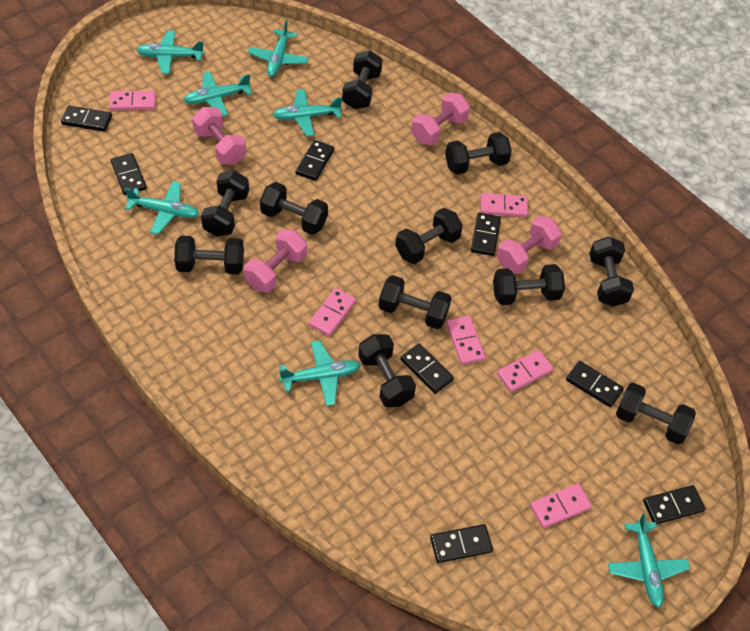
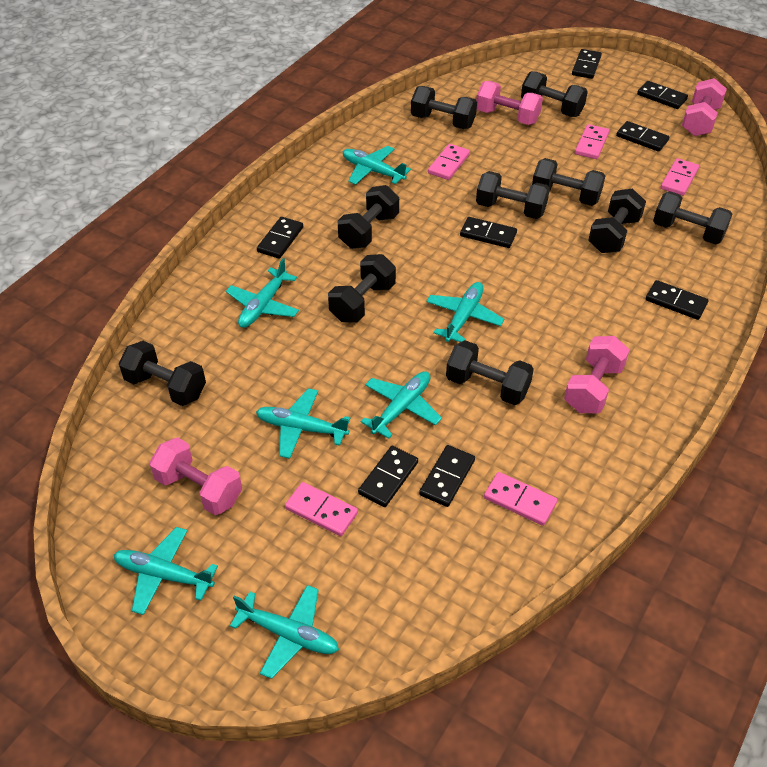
black dumbbell: 11 -> 10
pink domino: 6 -> 5

